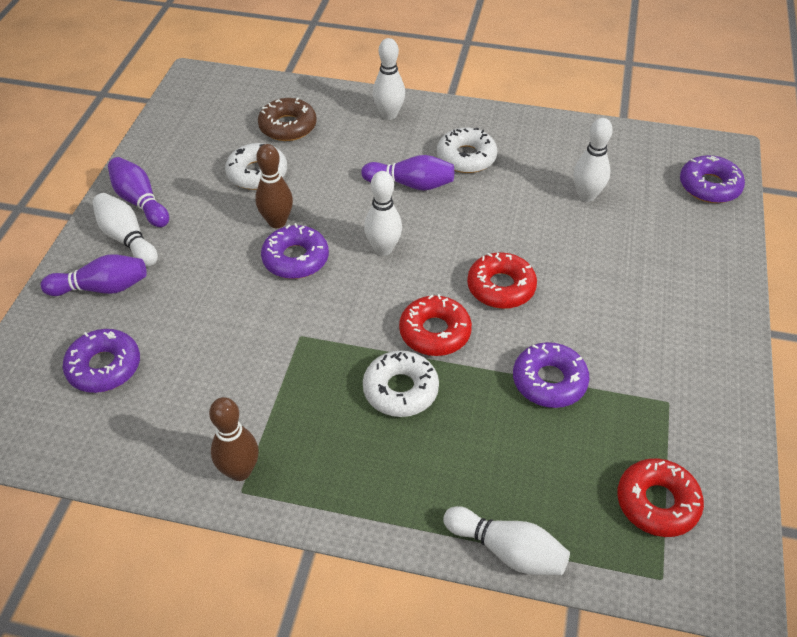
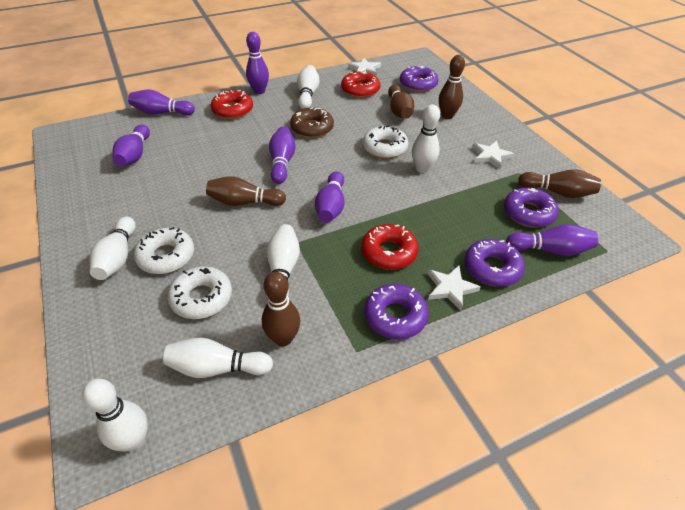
brown bowling pin: 2 -> 5
purple bowling pin: 3 -> 6
white bowling pin: 5 -> 6
white star: 0 -> 3

